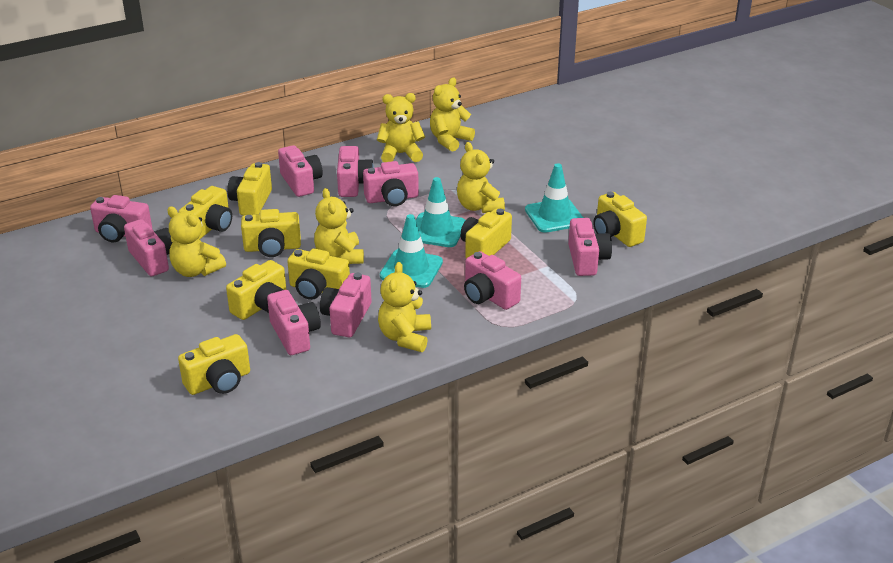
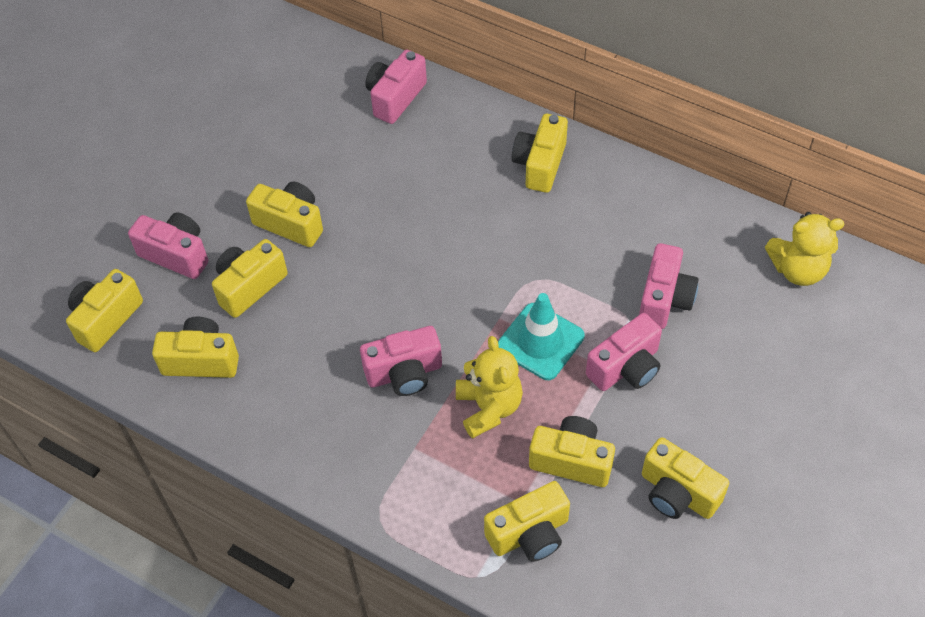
pink camera: 9 -> 5
turquoise traffic cone: 3 -> 1
yellow teddy bear: 6 -> 2

